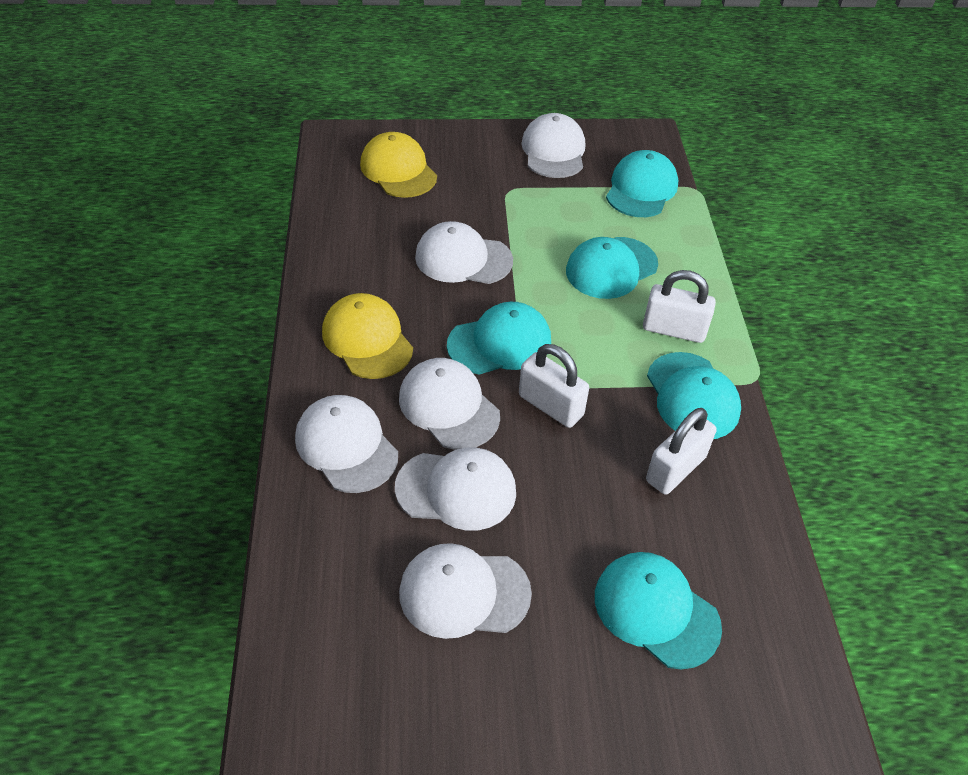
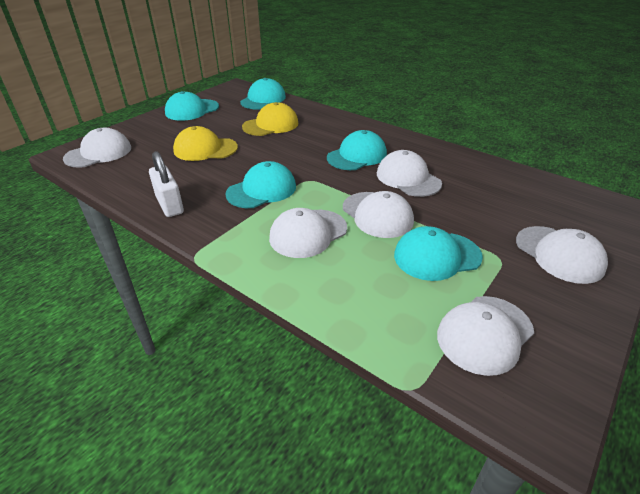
white padlock: 3 -> 1

